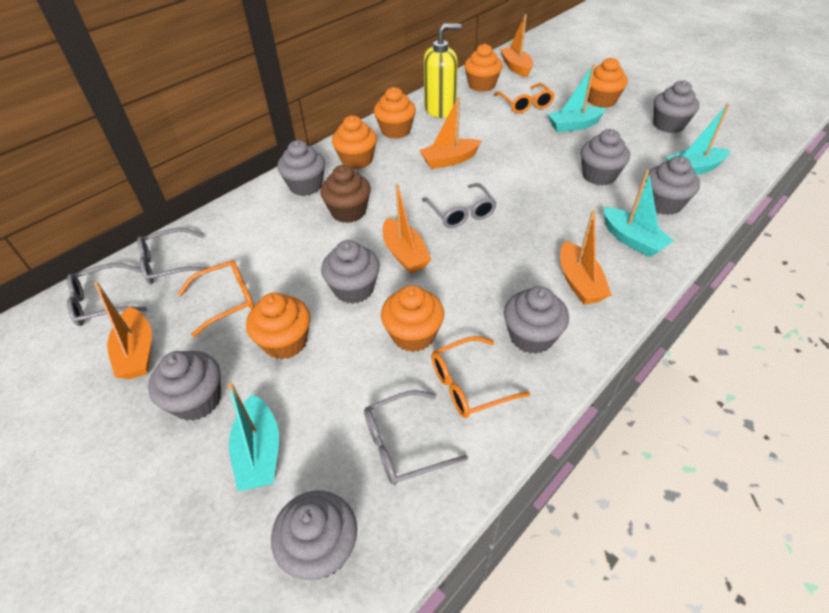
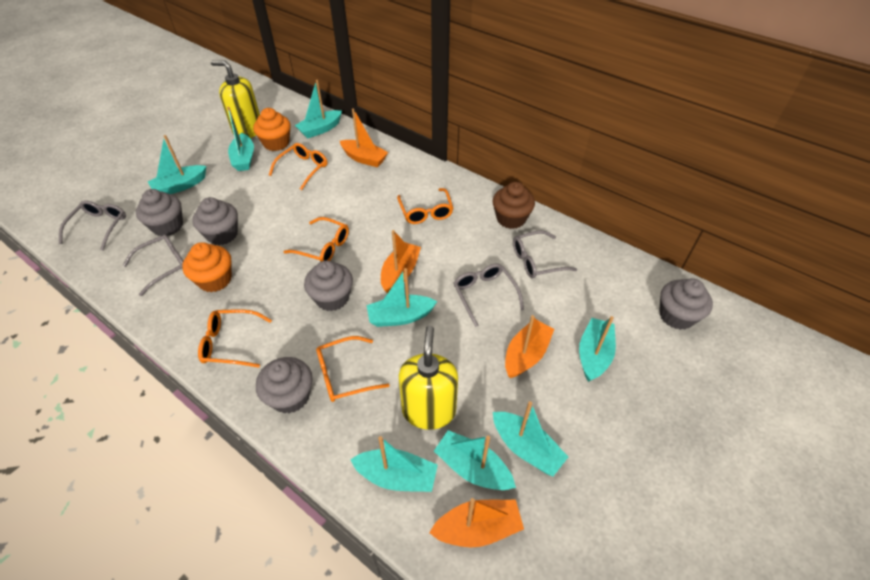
grey cupcake: 8 -> 5
orange boat: 5 -> 4
orange cupcake: 6 -> 2
orange glasses: 3 -> 5
turquoise boat: 4 -> 8
yellow soap dispenser: 1 -> 2

